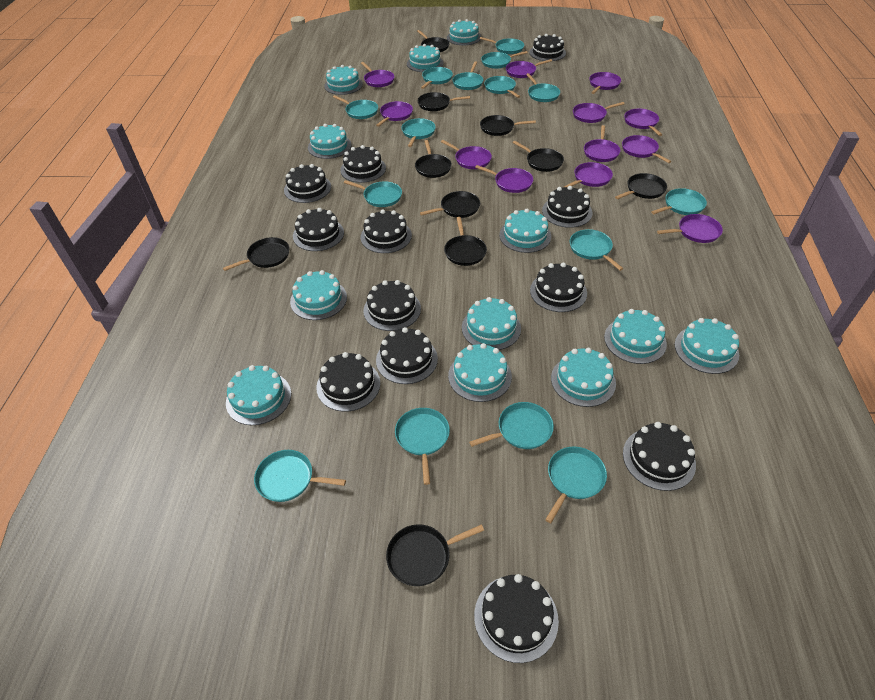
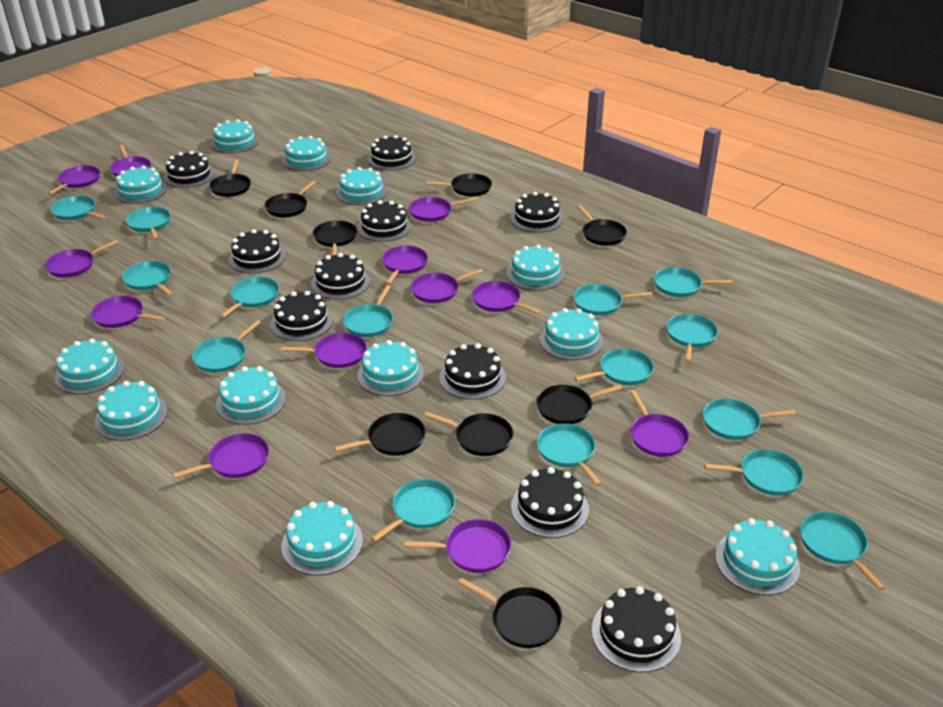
black cake: 12 -> 10
black pan: 10 -> 9

